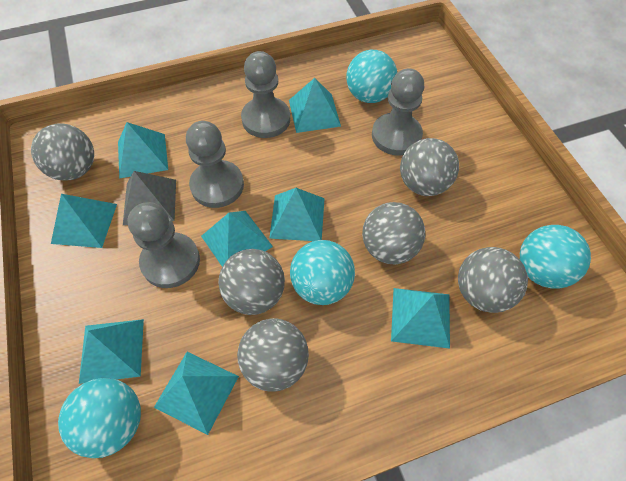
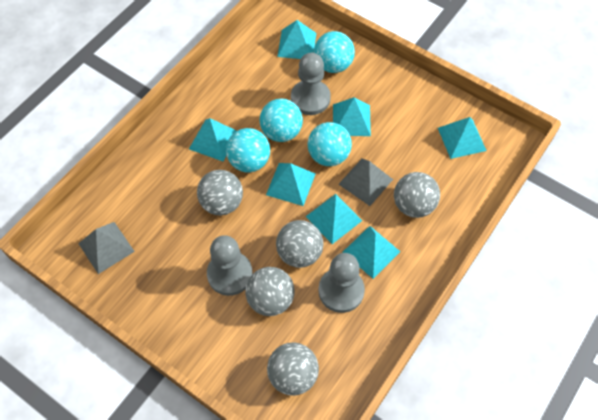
grey ball: 6 -> 5
grey pawn: 4 -> 3
grey pyramid: 1 -> 2
turquoise pyramid: 8 -> 7

